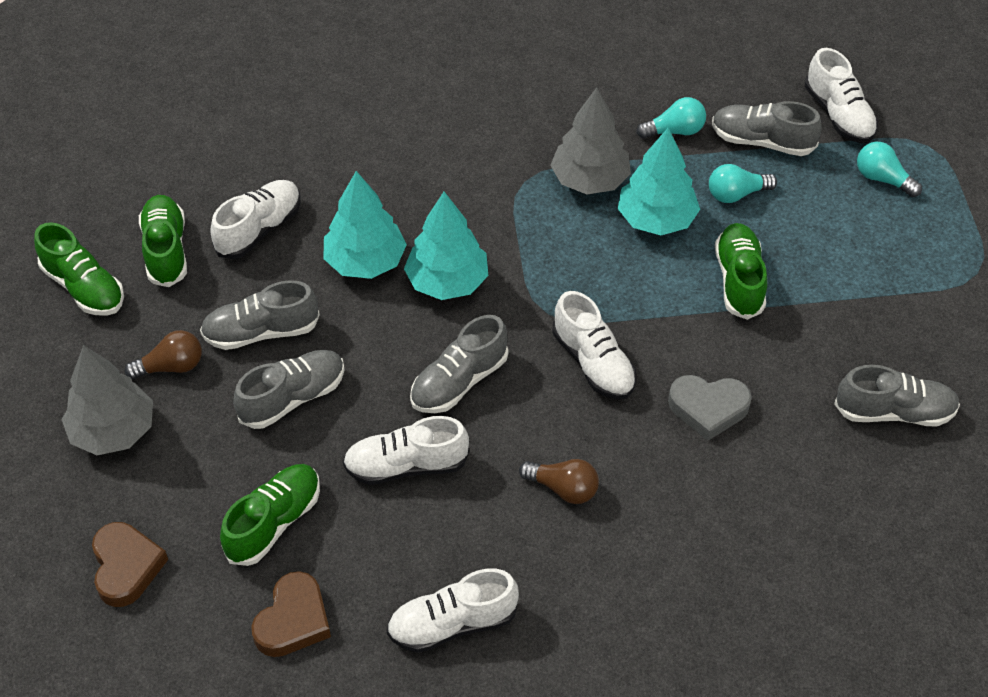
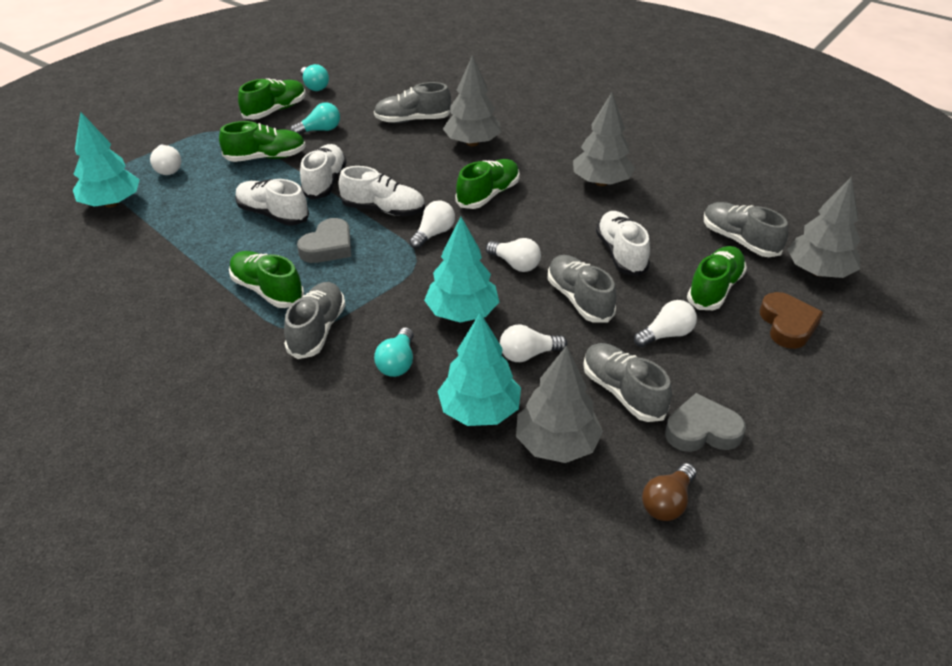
brown heart: 2 -> 1
brown light bulb: 2 -> 1
green shoe: 4 -> 5
grey heart: 1 -> 2
grey tree: 2 -> 4
white light bulb: 0 -> 5
white shoe: 5 -> 4

